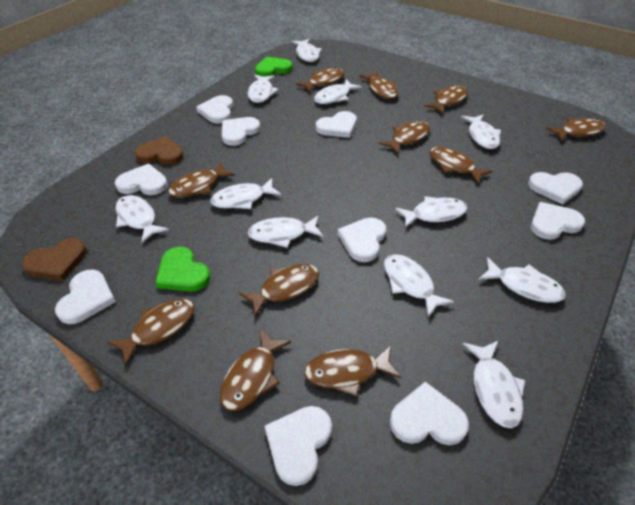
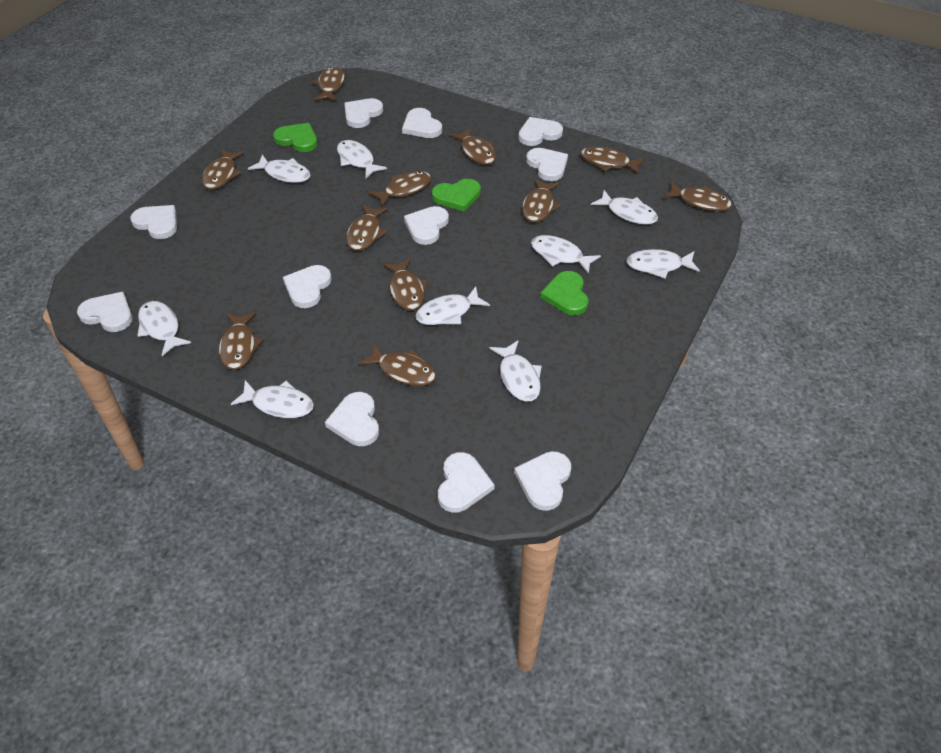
brown heart: 2 -> 0
green heart: 2 -> 3
white fish: 11 -> 9
white heart: 10 -> 11

